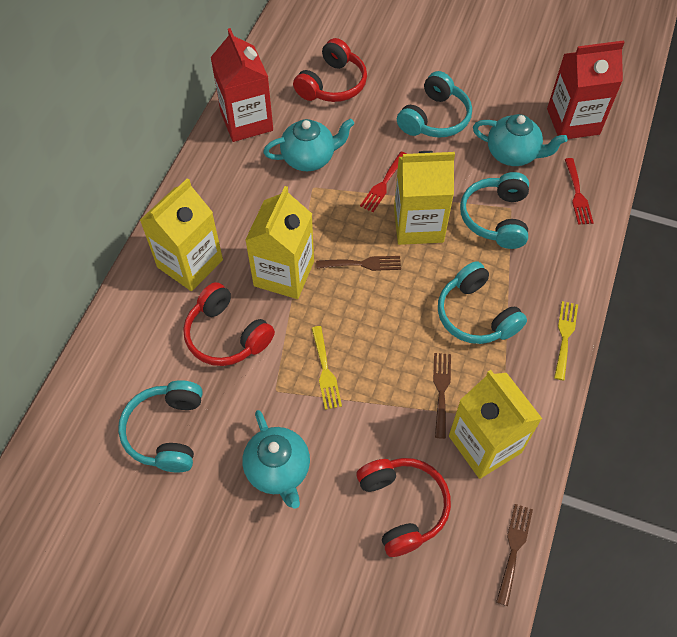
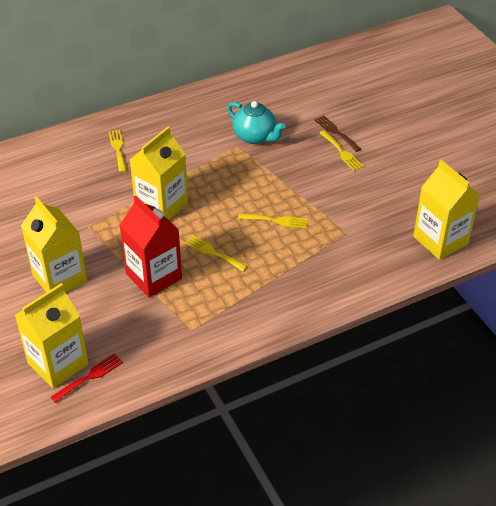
brown fork: 3 -> 1
red carton: 2 -> 1
red fork: 2 -> 1
red headphones: 3 -> 0
turquoise headphones: 4 -> 0
turquoise teapot: 3 -> 1
yellow fork: 2 -> 4

